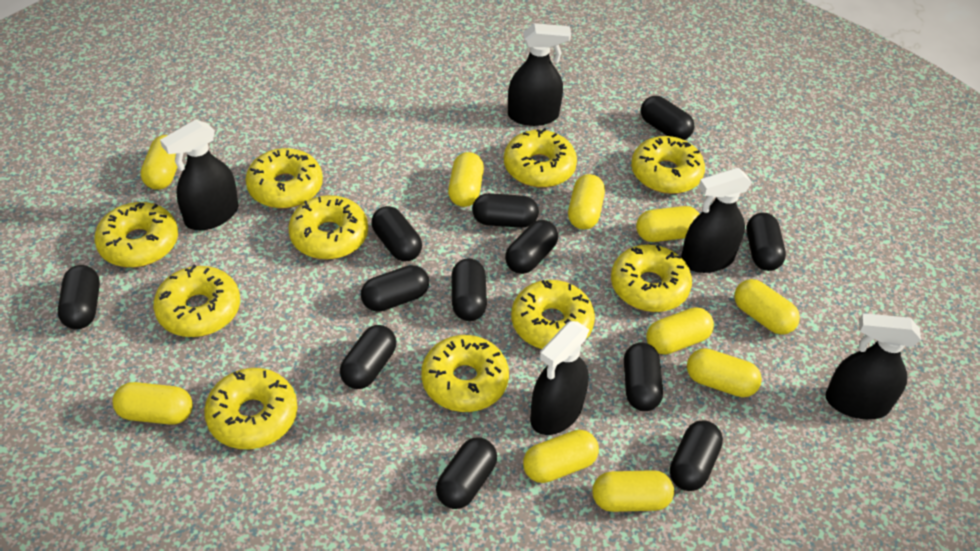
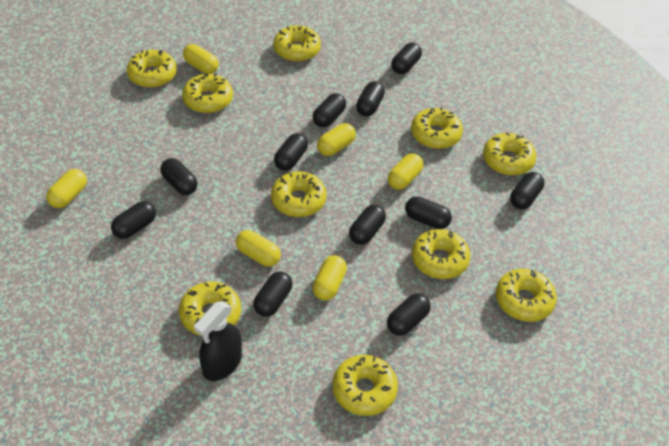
black capsule: 12 -> 11
black spray bottle: 5 -> 1
yellow capsule: 10 -> 6

